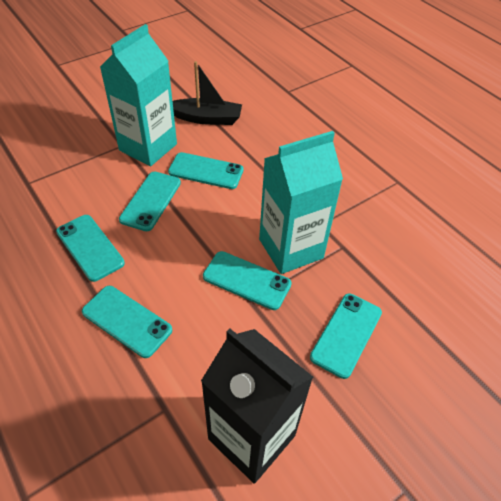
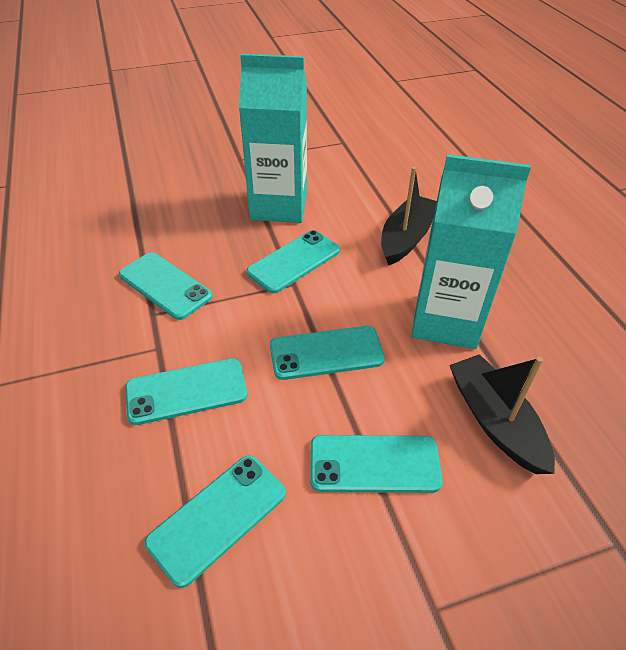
black boat: 1 -> 2
black carton: 1 -> 0

